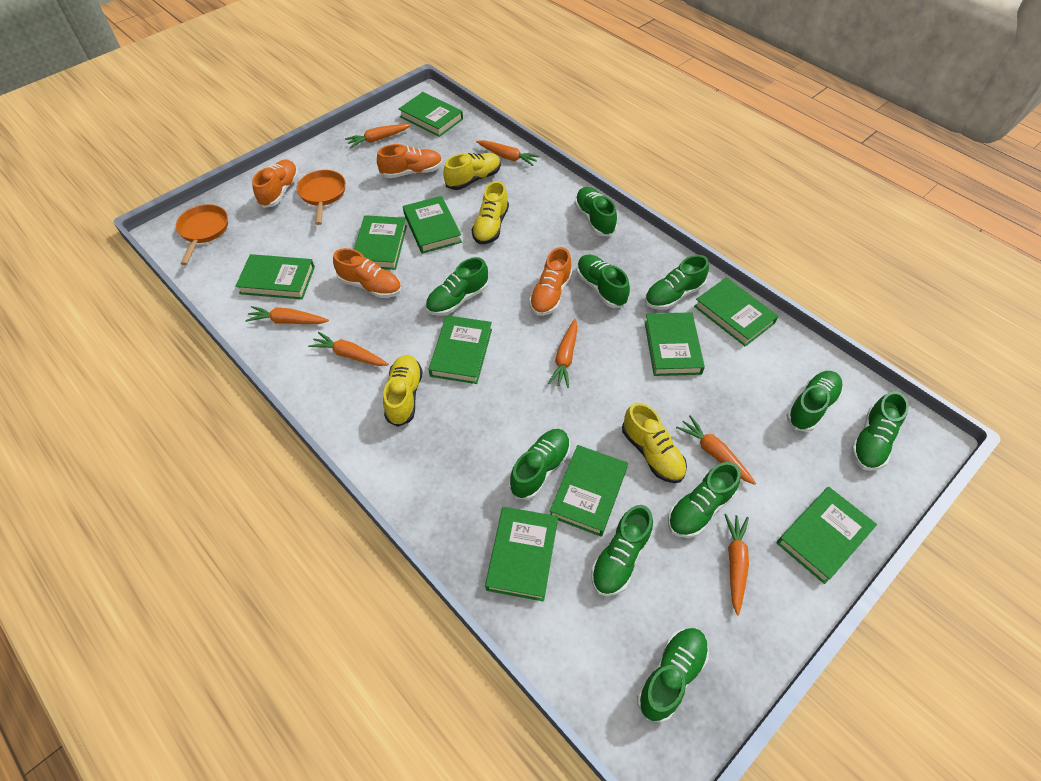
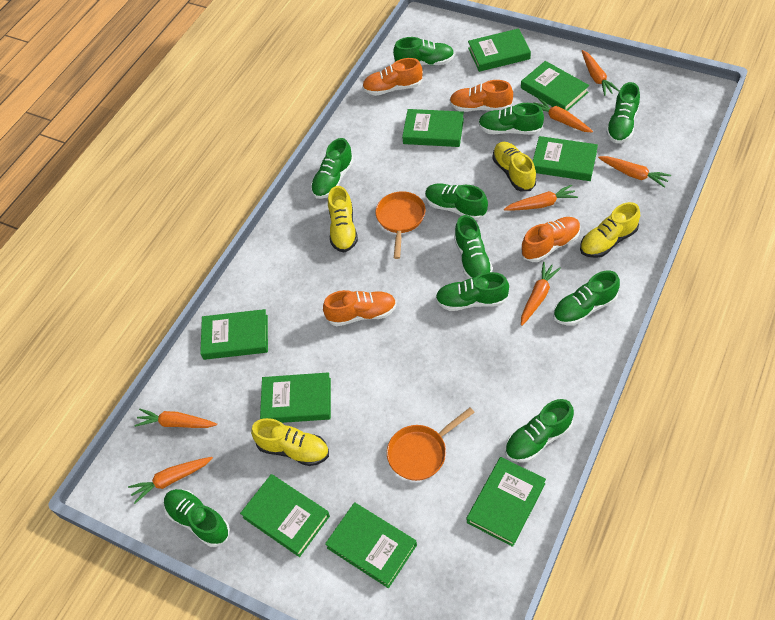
green book: 10 -> 9

